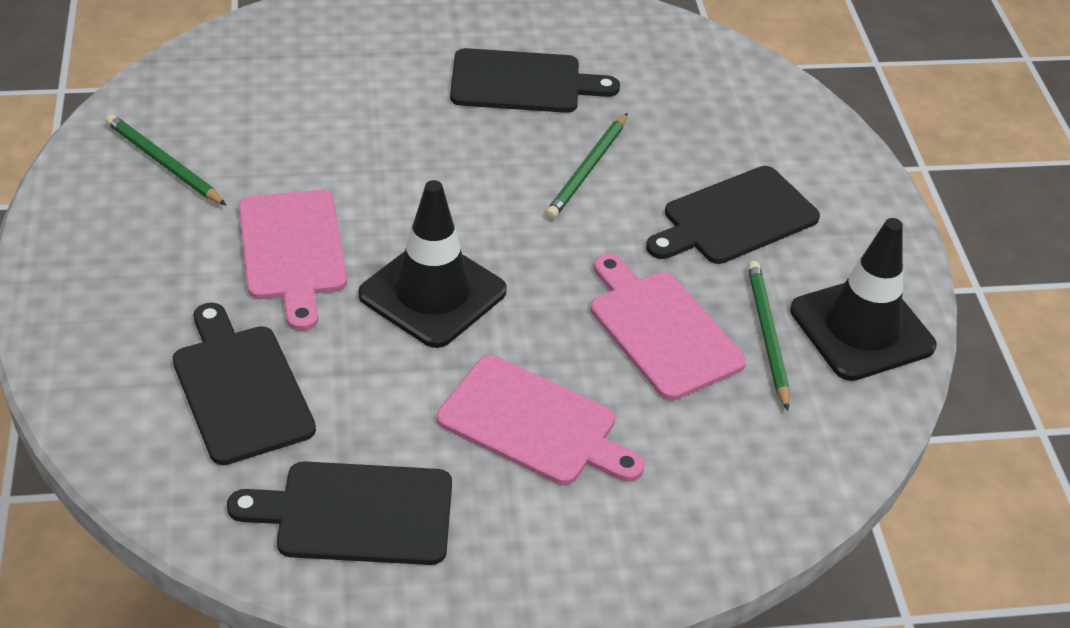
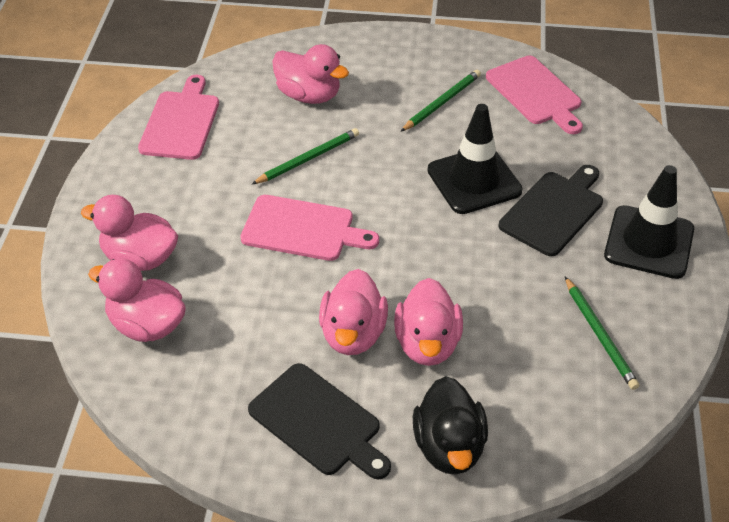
black cutting board: 4 -> 2
black duck: 0 -> 1
pink duck: 0 -> 5

